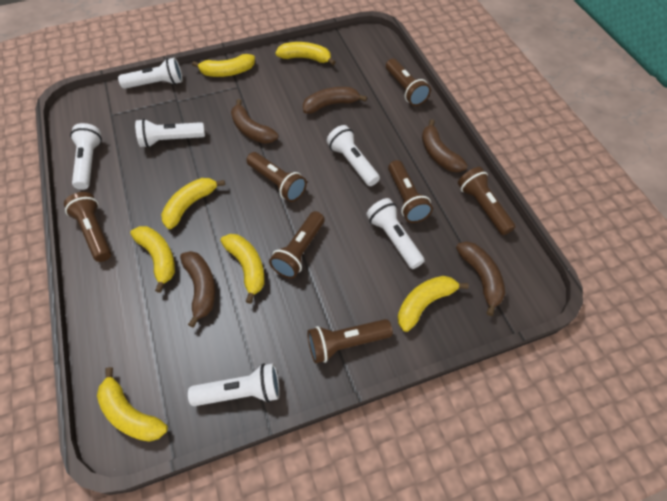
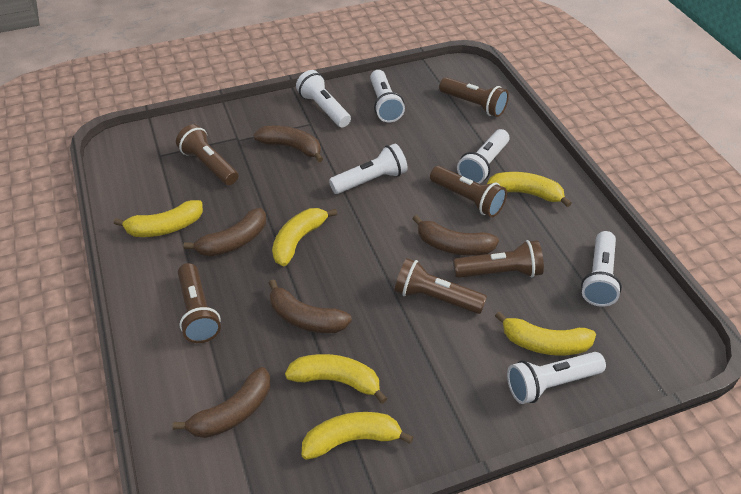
brown flashlight: 7 -> 6
yellow banana: 7 -> 6

